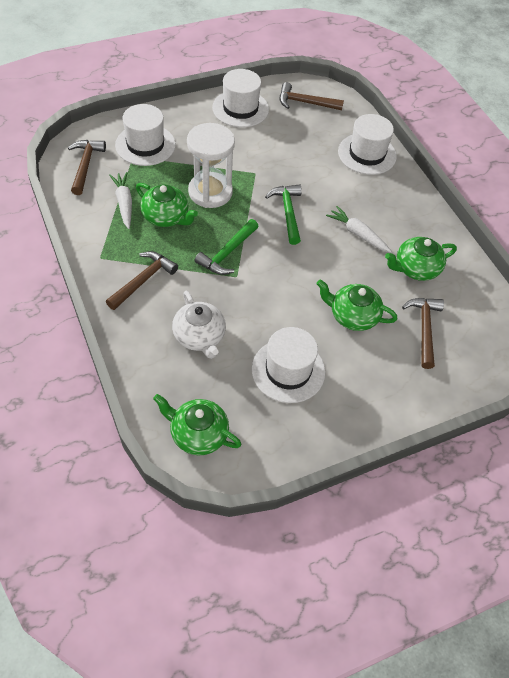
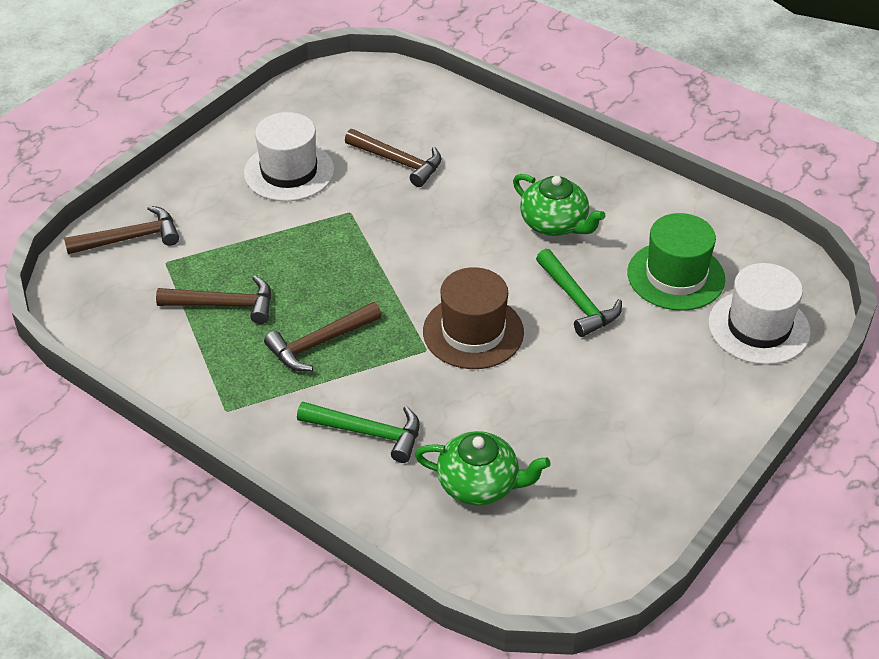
brown hat: 0 -> 1
green hat: 0 -> 1
green teapot: 4 -> 2
white carrot: 2 -> 0
white hat: 4 -> 2
white hourglass: 1 -> 0
white teapot: 1 -> 0

